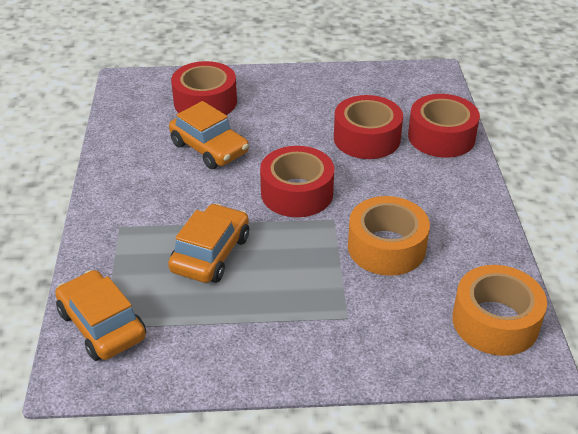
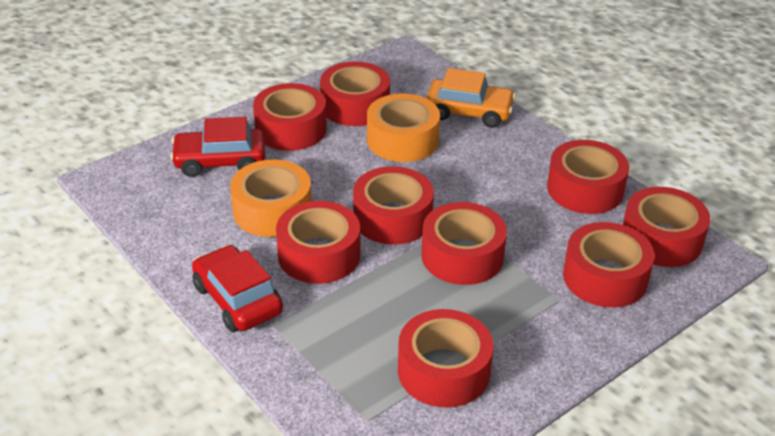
orange car: 3 -> 1
red car: 0 -> 2
red tape: 4 -> 9

